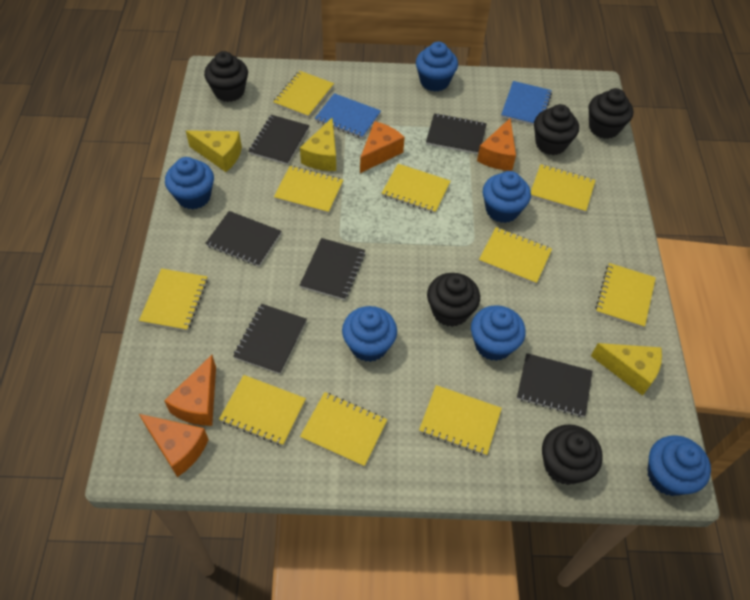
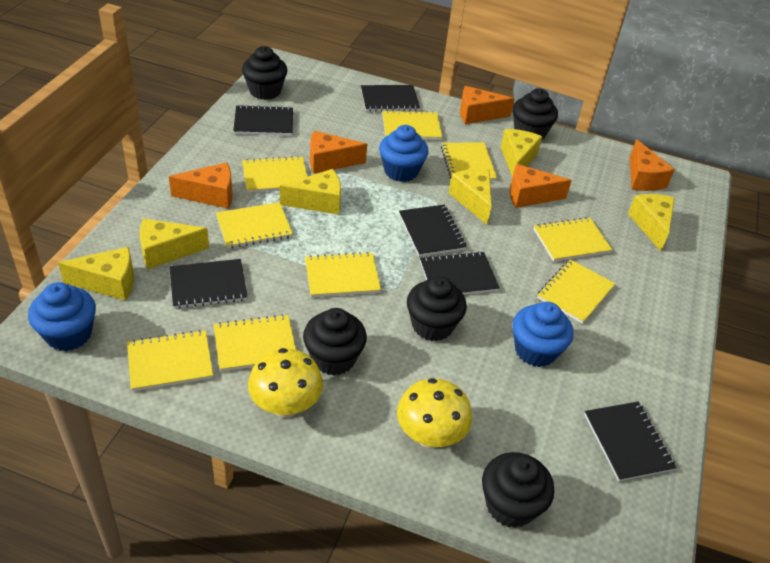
blue cupcake: 6 -> 3
blue notebook: 2 -> 0
orange cheese: 4 -> 5
yellow cheese: 3 -> 6
yellow mushroom: 0 -> 2
yellow notebook: 10 -> 9

